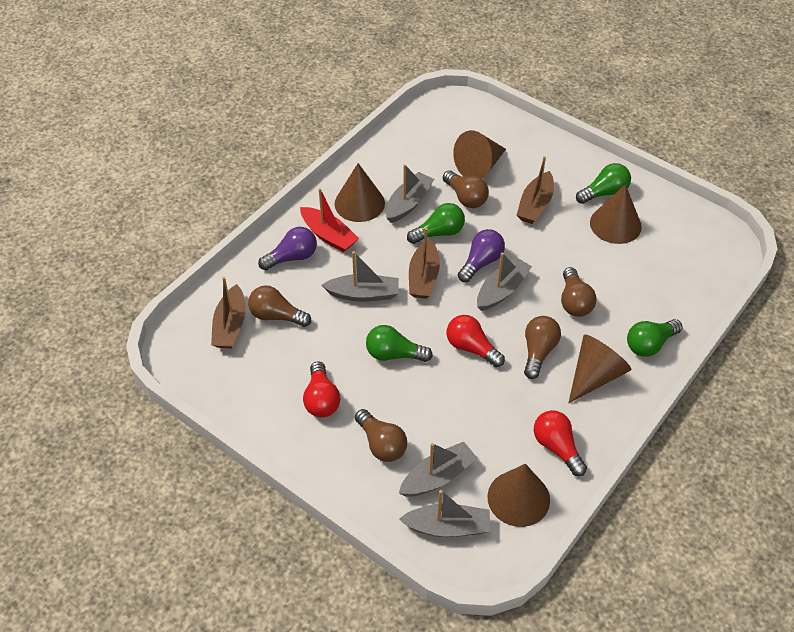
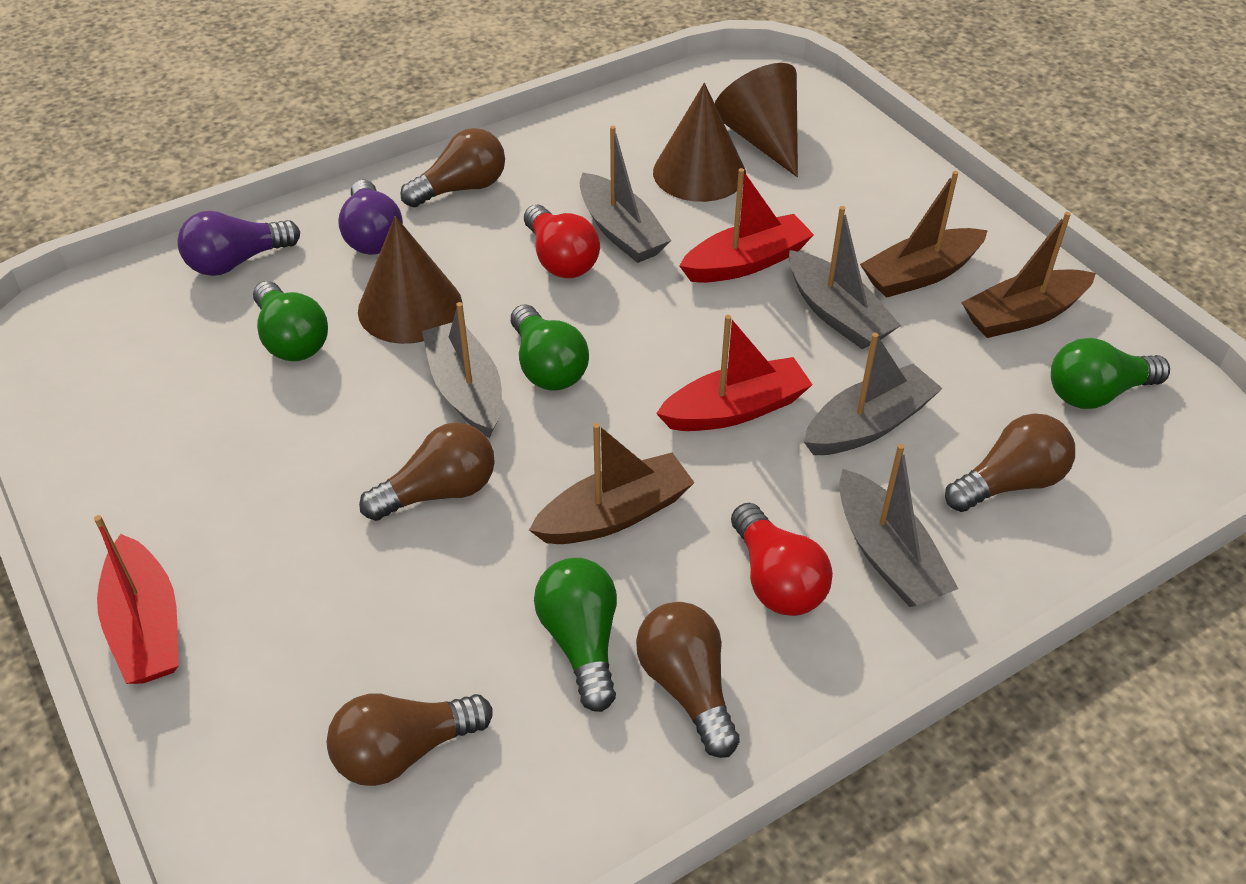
brown cone: 5 -> 3
red boat: 1 -> 3
red light bulb: 3 -> 2

